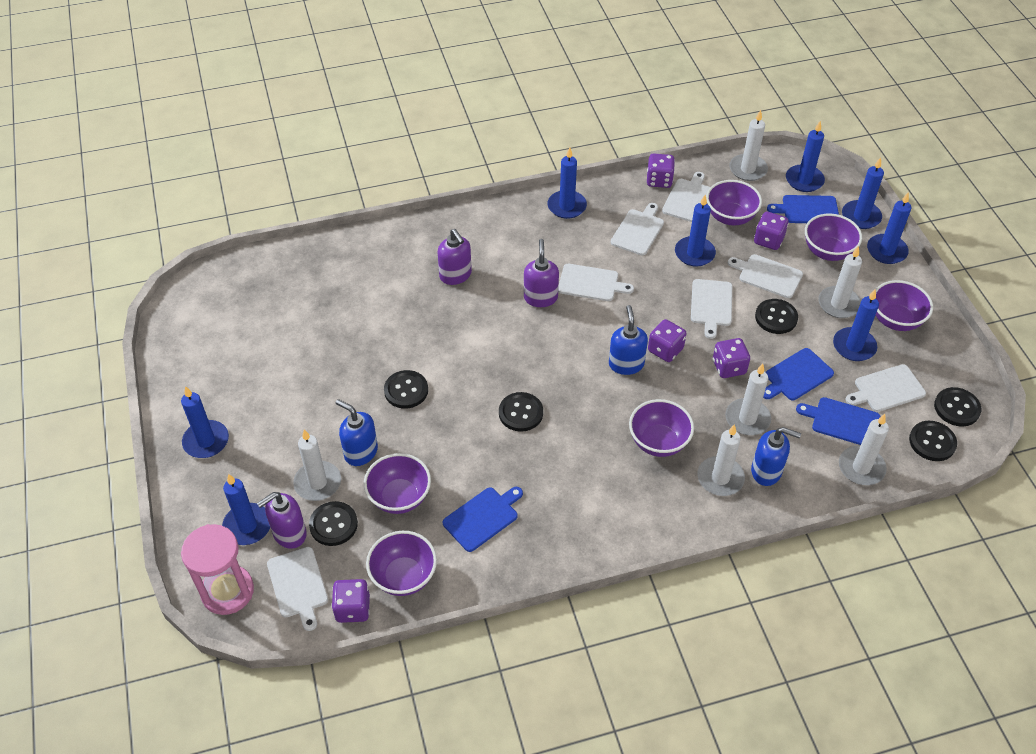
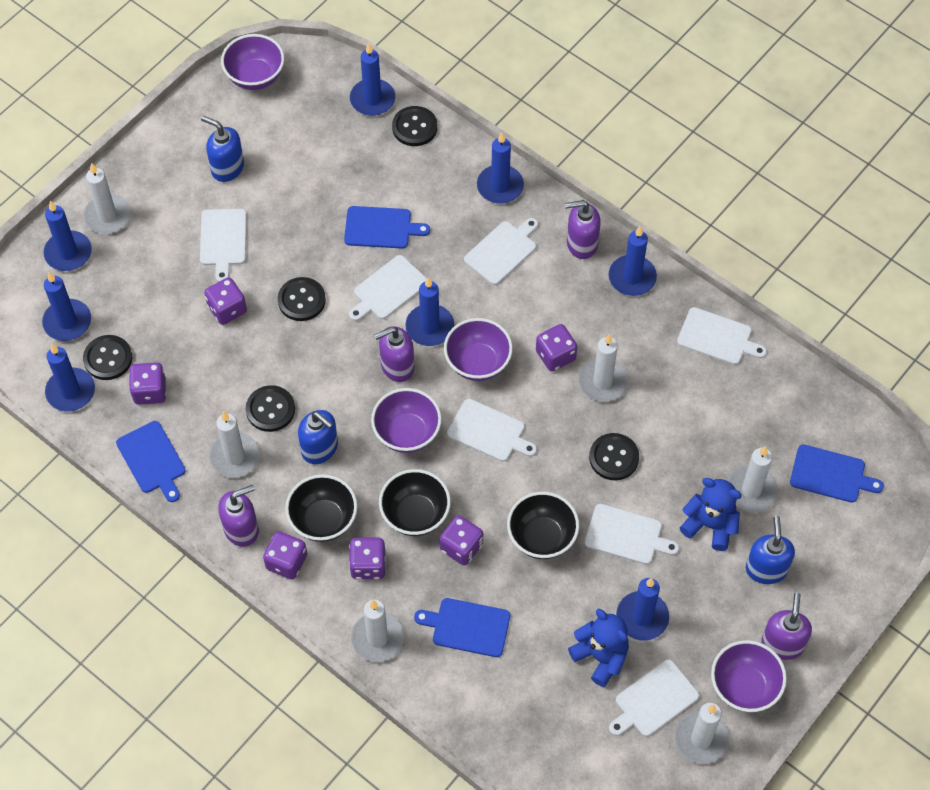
black bowl: 0 -> 3
black button: 6 -> 5
blue teddy bear: 0 -> 2
pink hourglass: 1 -> 0
purple bowl: 6 -> 4
purple dice: 5 -> 6
purple soap dispenser: 3 -> 4

